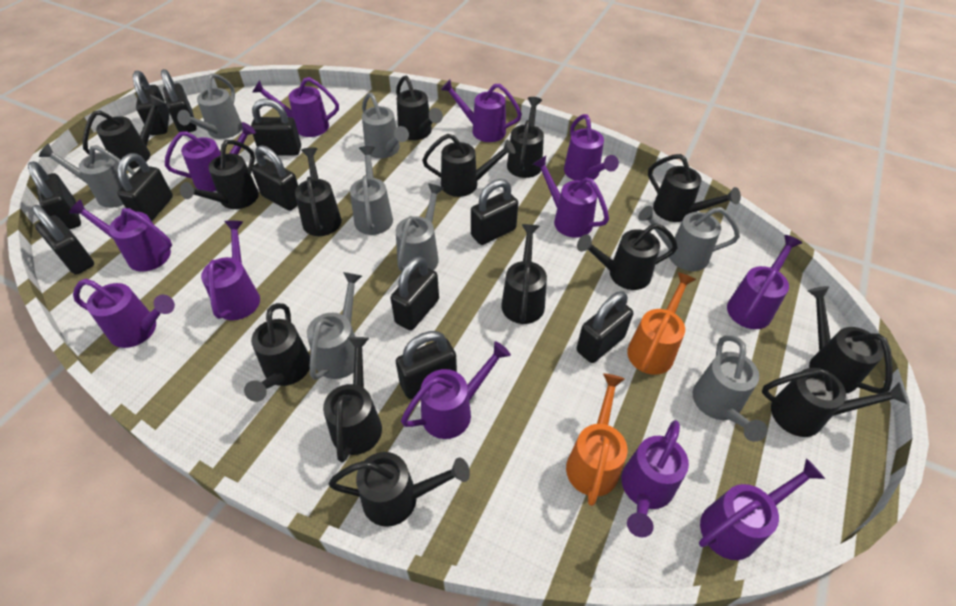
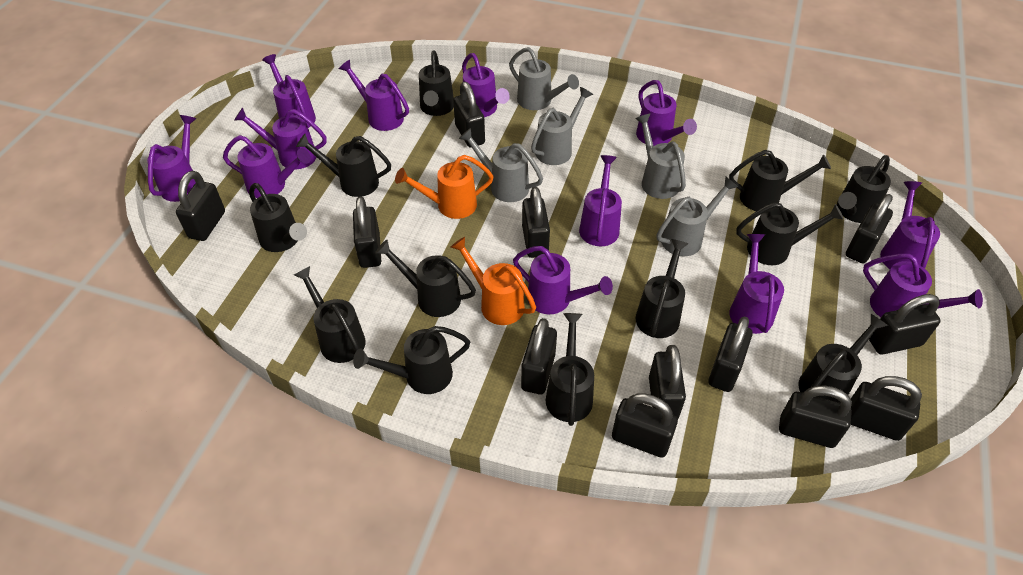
black padlock: 11 -> 12
black watering can: 14 -> 12
grey watering can: 8 -> 5

